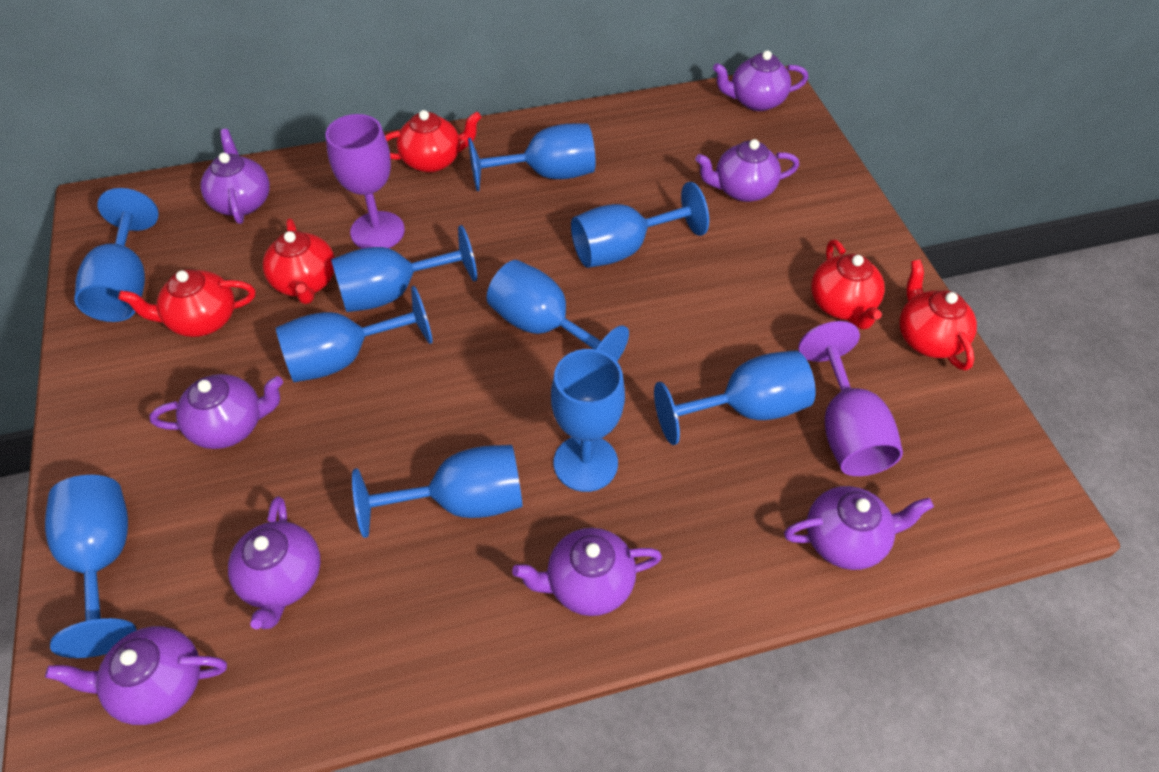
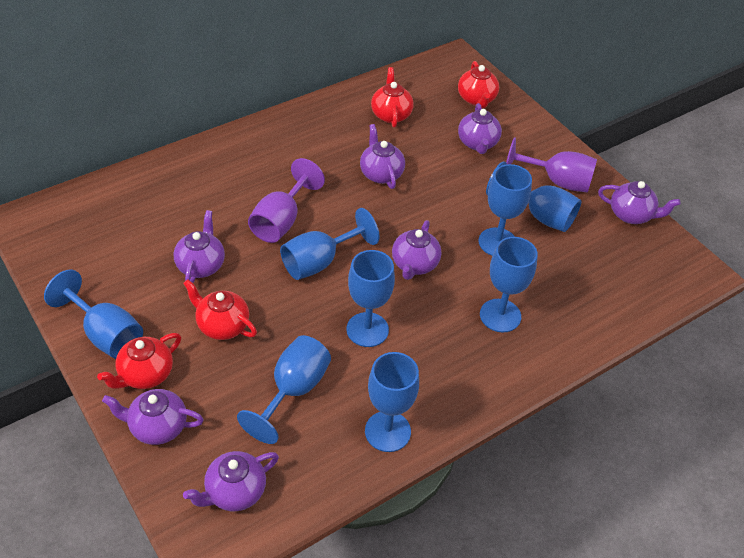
blue goblet: 10 -> 8
purple teapot: 8 -> 7
red teapot: 5 -> 4

